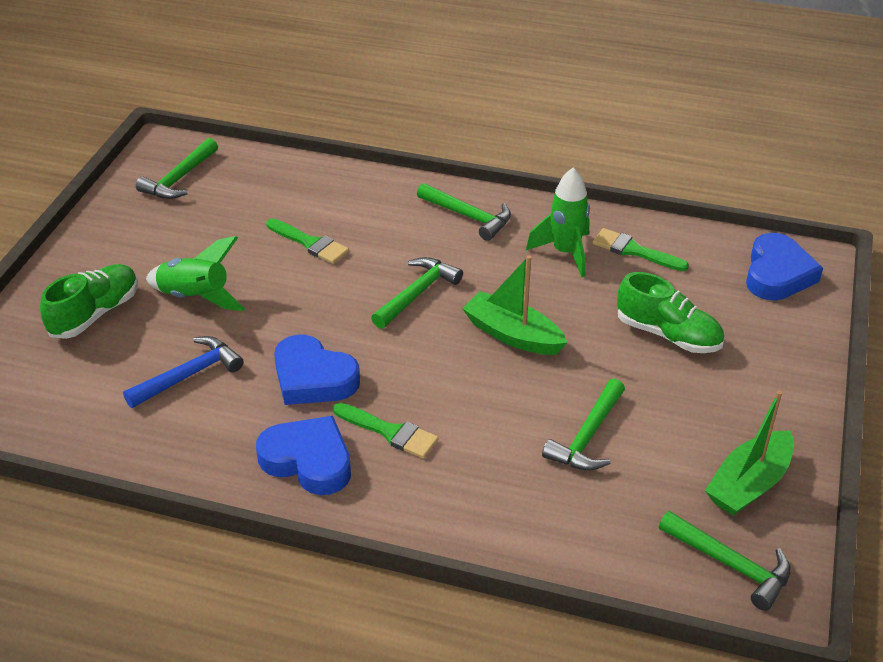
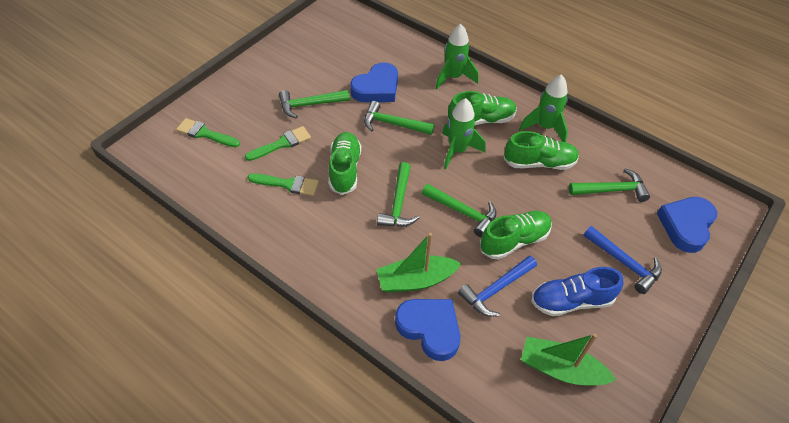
blue hammer: 1 -> 2
blue shoe: 0 -> 1
green rocket: 2 -> 3
green shoe: 2 -> 4

